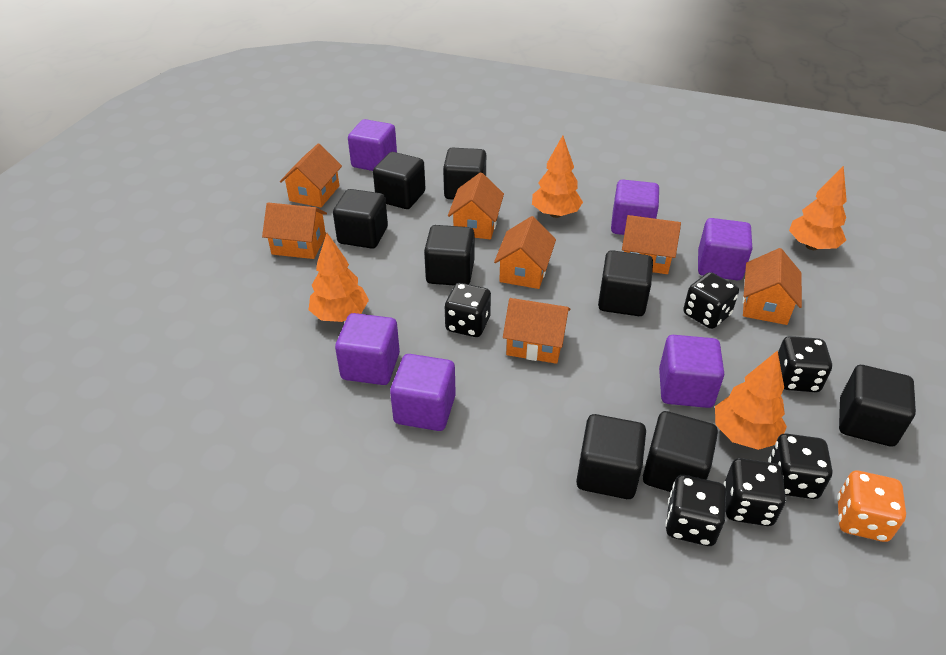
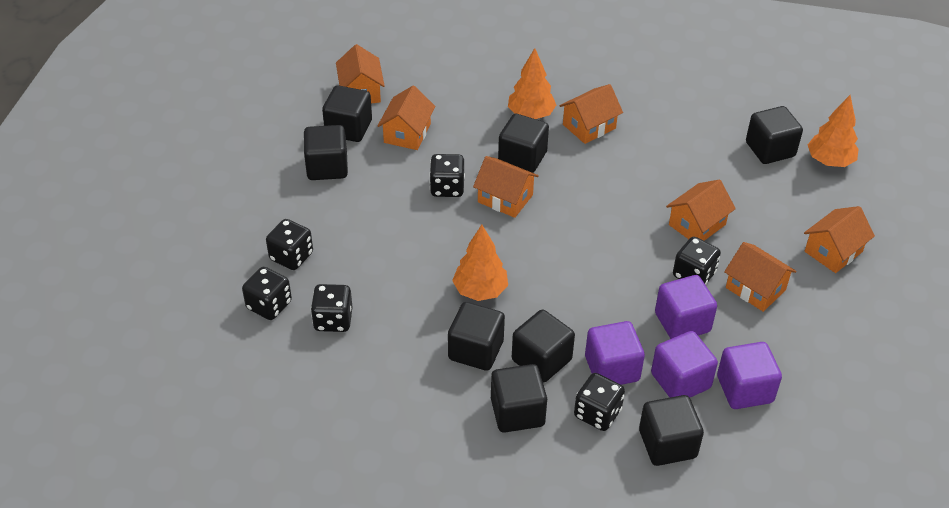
orange dice: 1 -> 0
orange tree: 4 -> 3
purple cube: 6 -> 4

